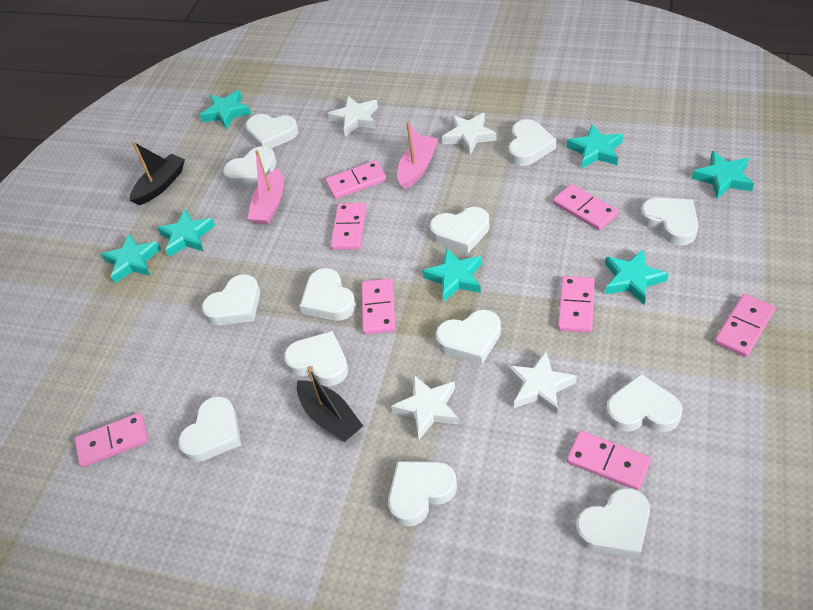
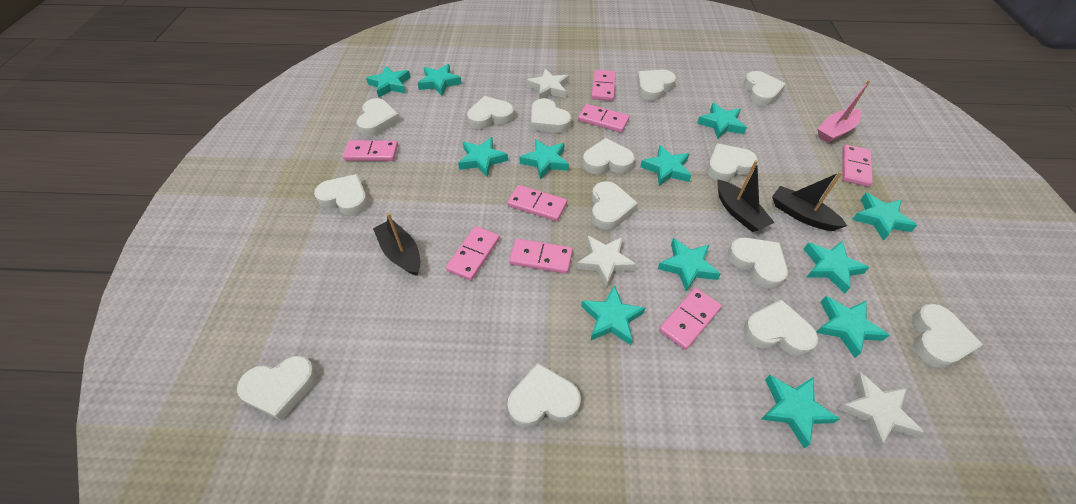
black boat: 2 -> 3
pink boat: 2 -> 1
turquoise star: 7 -> 12
white heart: 13 -> 14
white star: 4 -> 3

